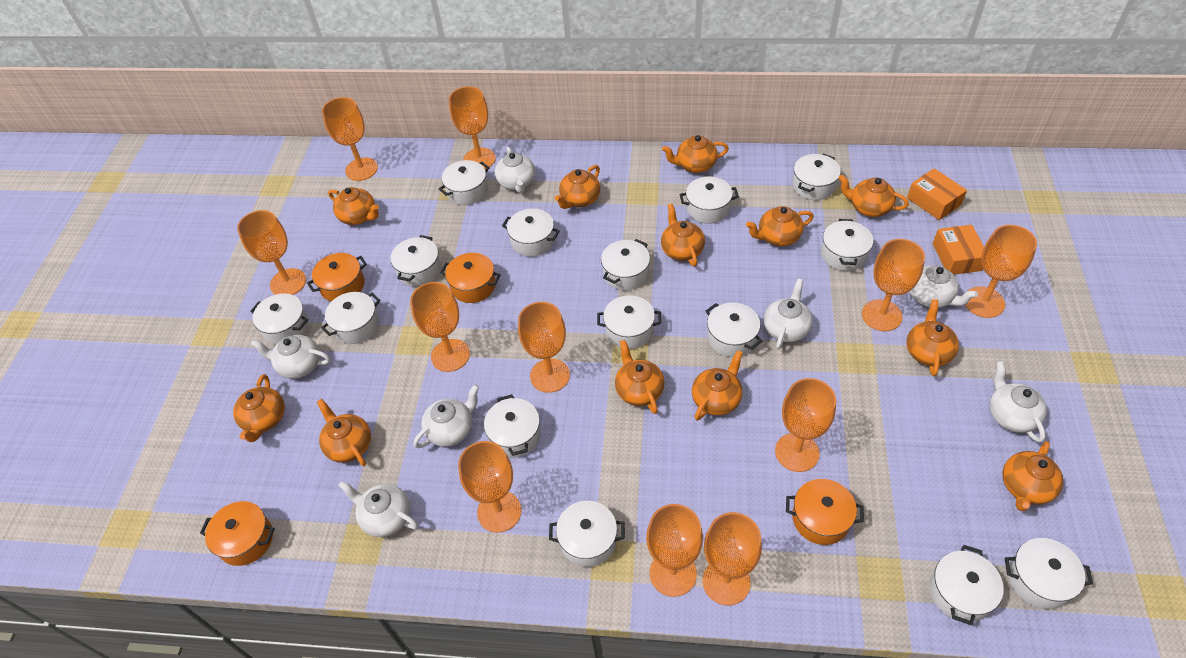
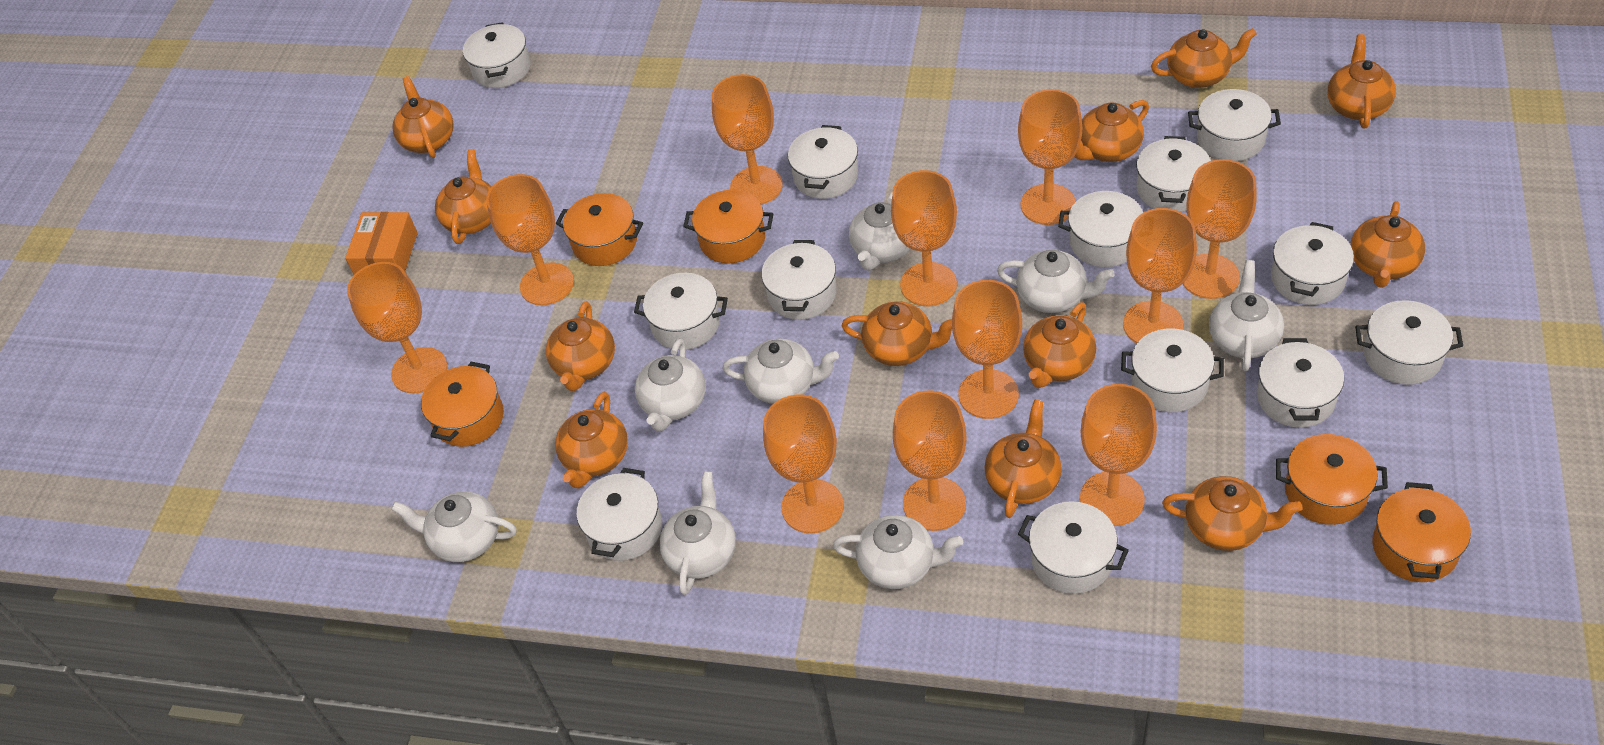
orange box: 2 -> 1
orange pot: 4 -> 5
white pot: 15 -> 13
white teapot: 7 -> 8

